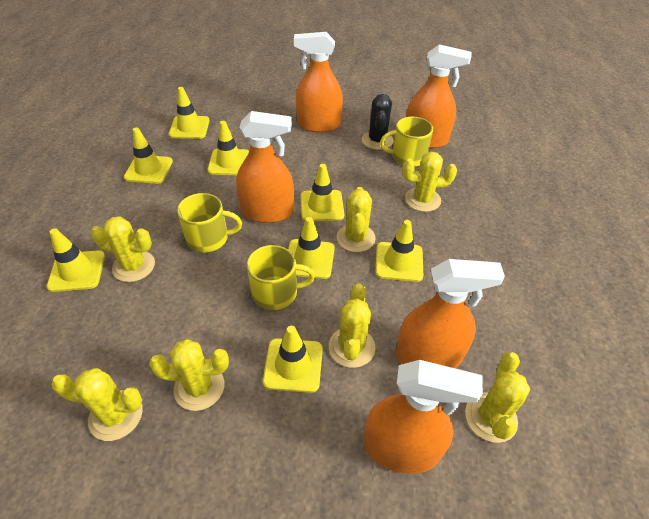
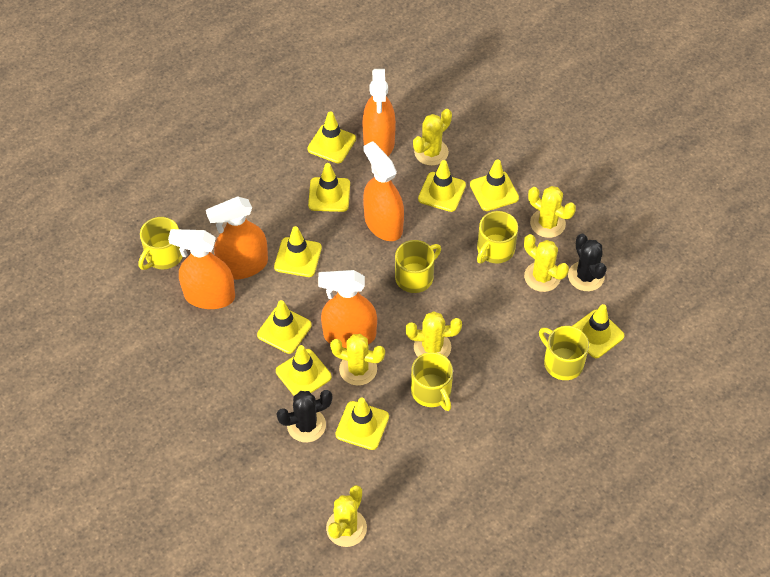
black cactus: 1 -> 2
yellow cactus: 7 -> 6
yellow mug: 3 -> 5
yellow traffic cone: 8 -> 9

